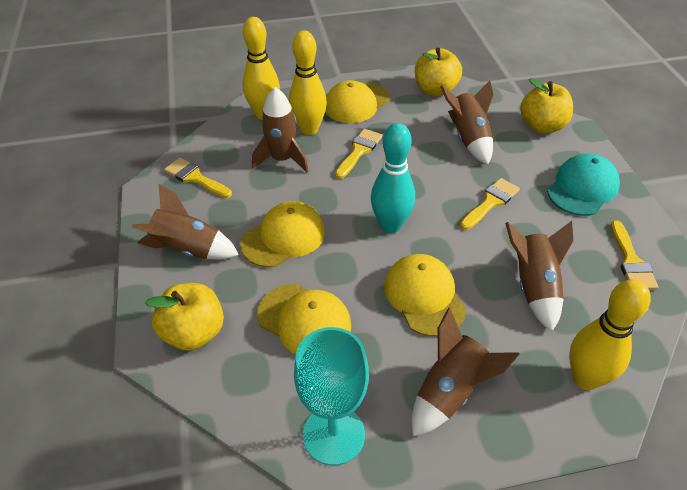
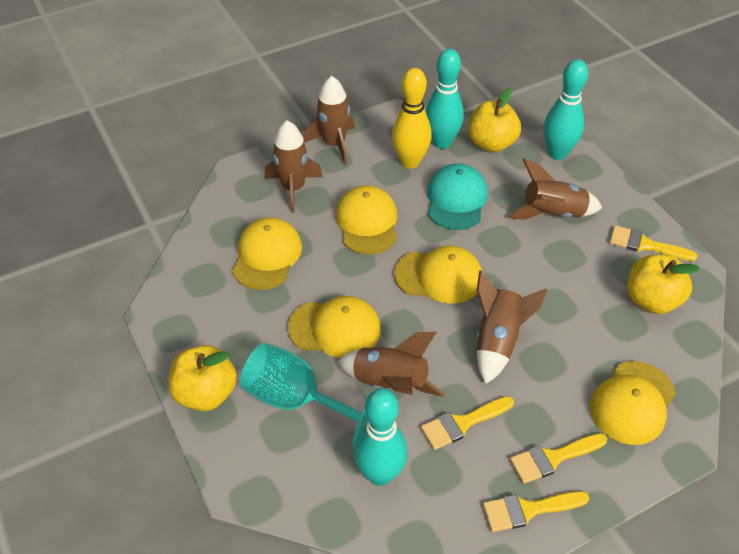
turquoise bowling pin: 1 -> 3
yellow bowling pin: 3 -> 1
yellow cap: 4 -> 5

